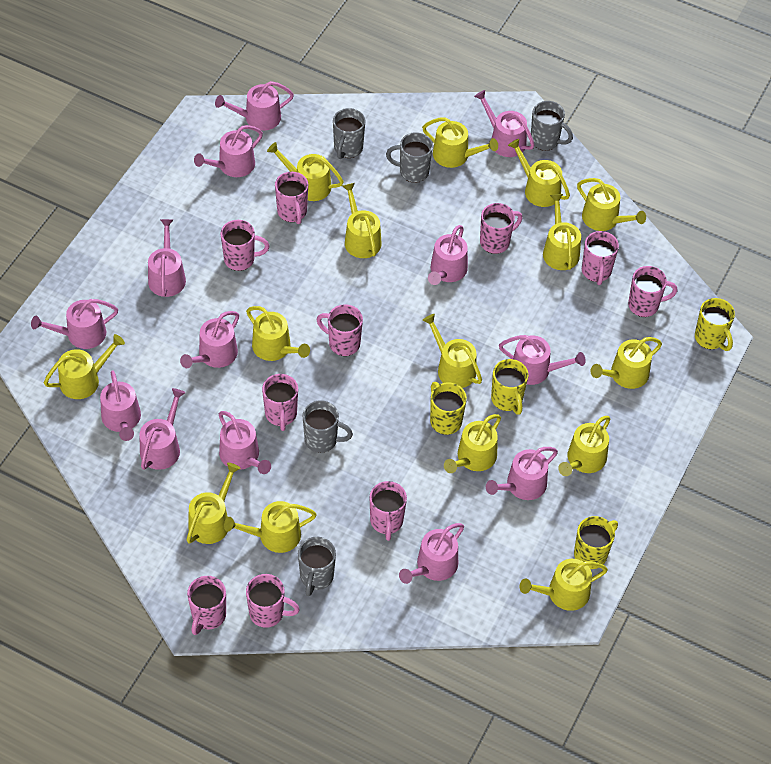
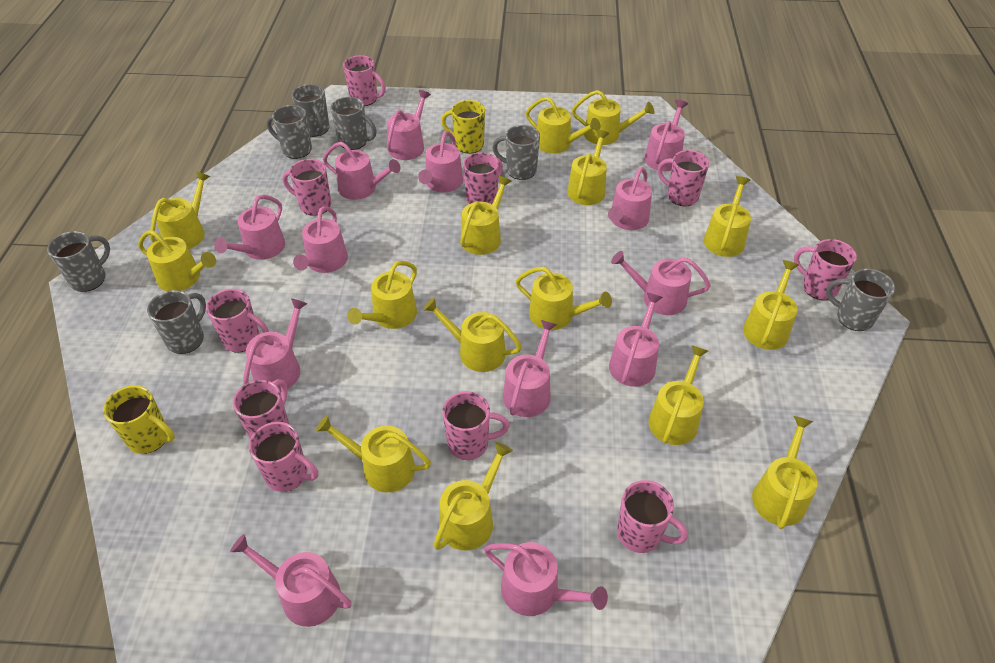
grey mug: 5 -> 7
yellow mug: 4 -> 2

